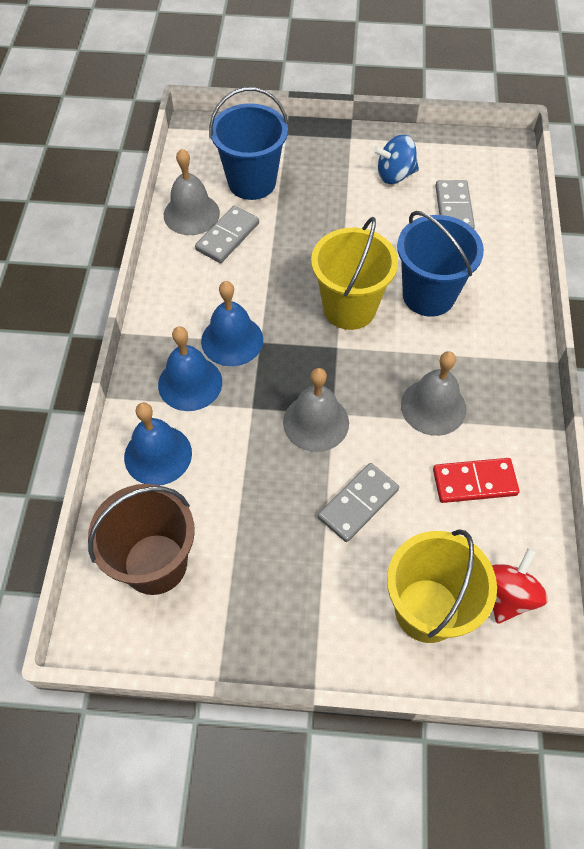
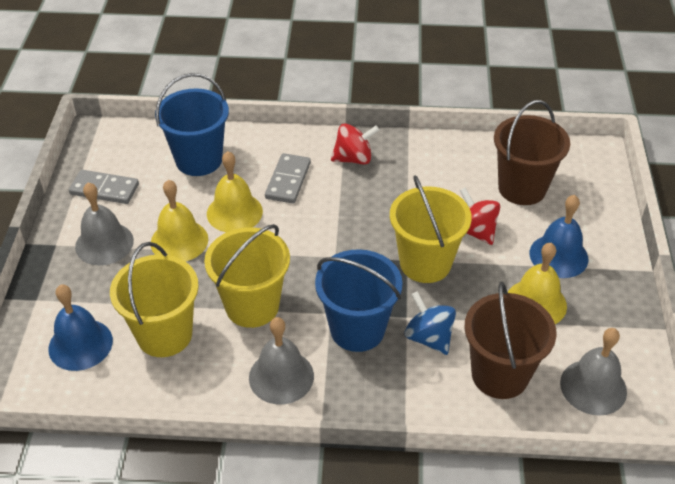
blue bell: 3 -> 2
brown bucket: 1 -> 2
grey domino: 3 -> 2
red domino: 1 -> 0
red spinning top: 1 -> 2
yellow bell: 0 -> 3
yellow bucket: 2 -> 3

